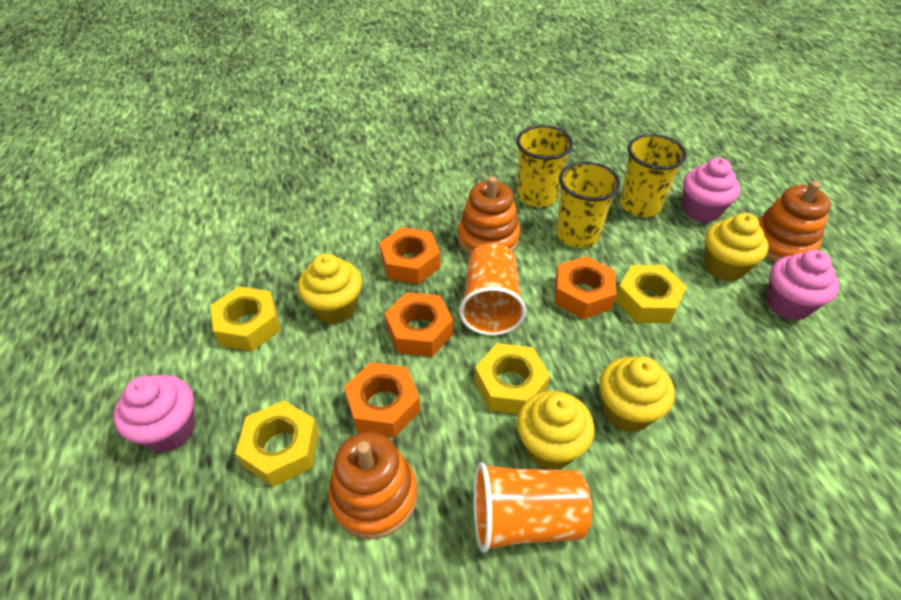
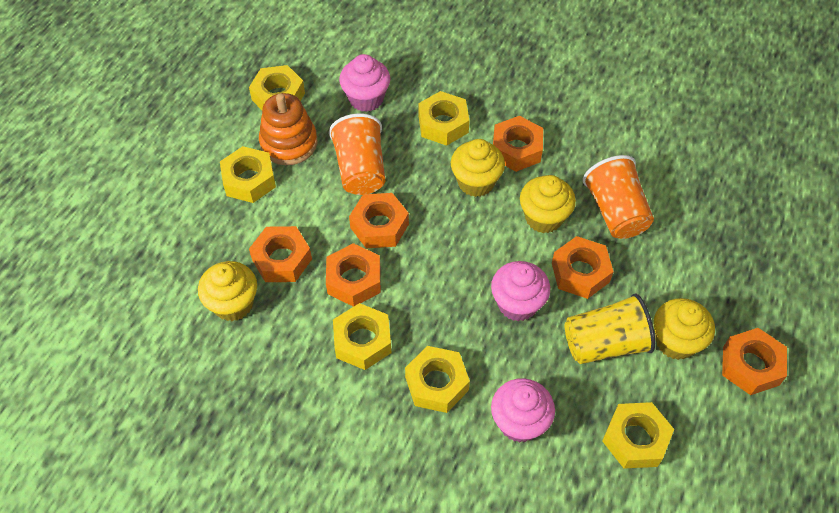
orange nut: 4 -> 6
orange stacking toy: 3 -> 1
yellow cup: 3 -> 1
yellow nut: 4 -> 6

